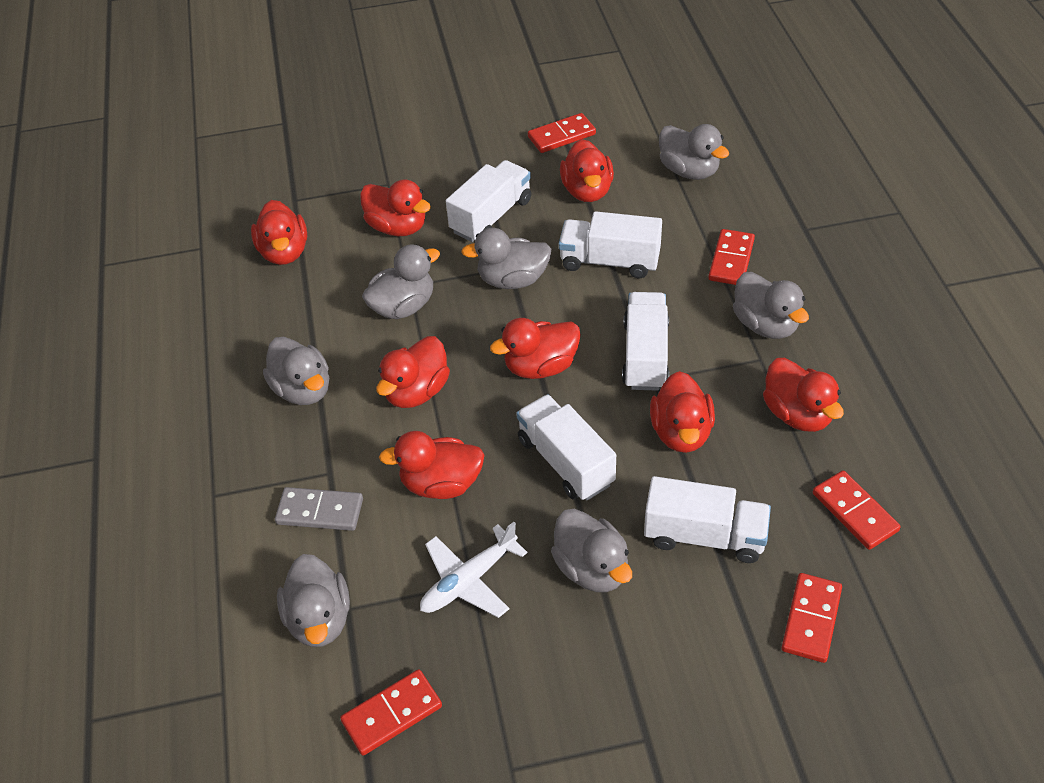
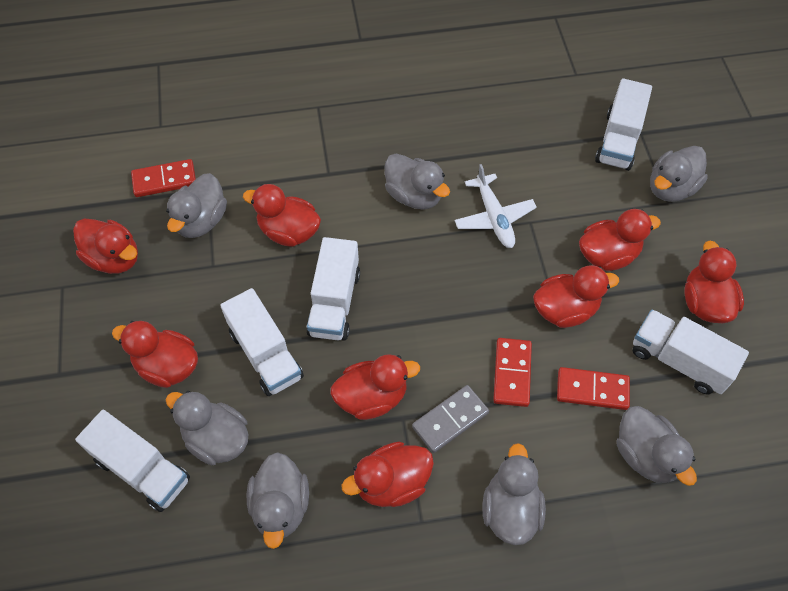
red domino: 5 -> 3

